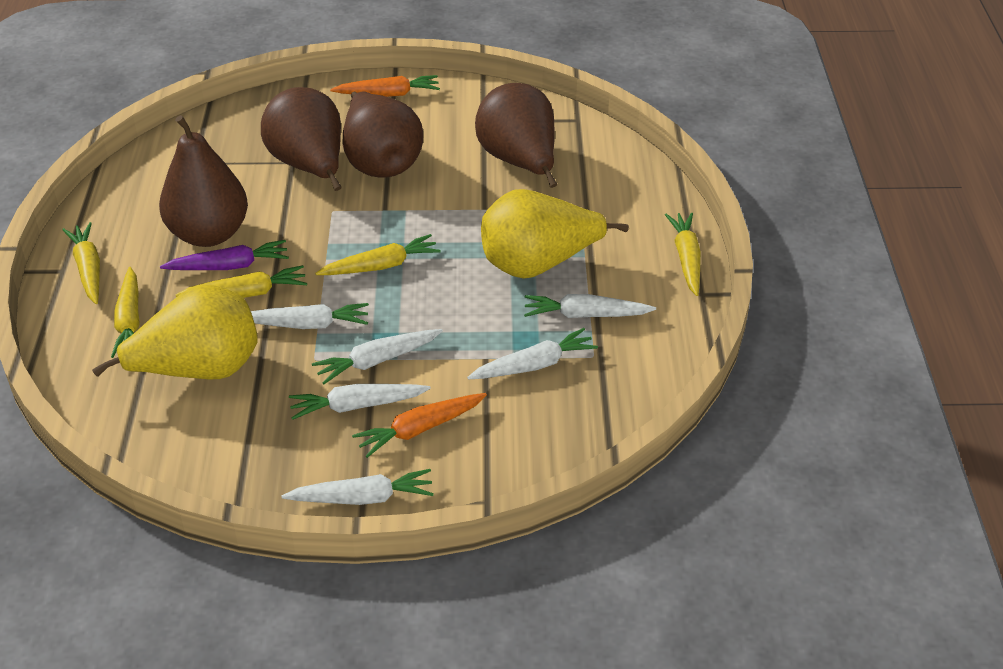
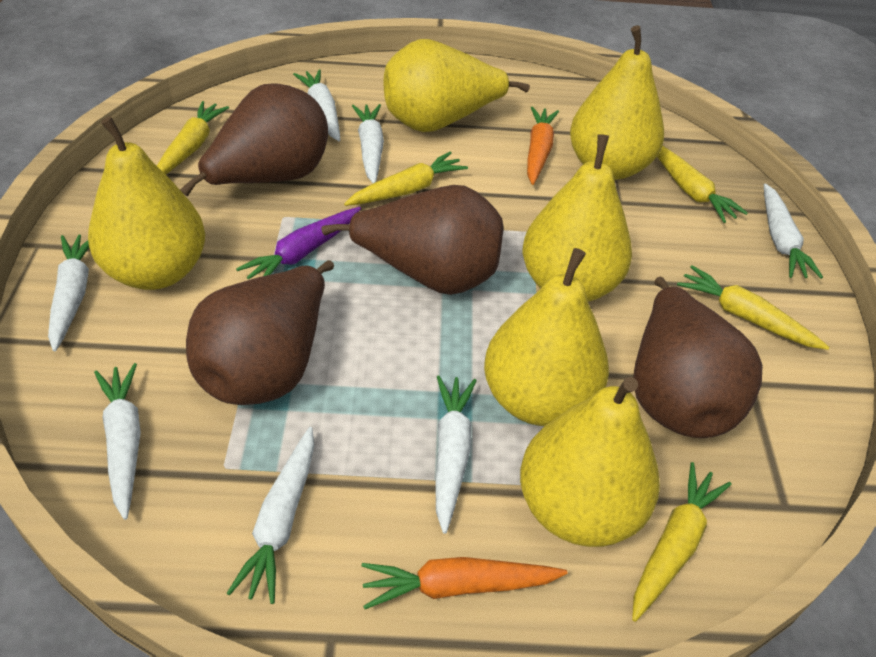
white carrot: 6 -> 7
yellow pear: 2 -> 6

